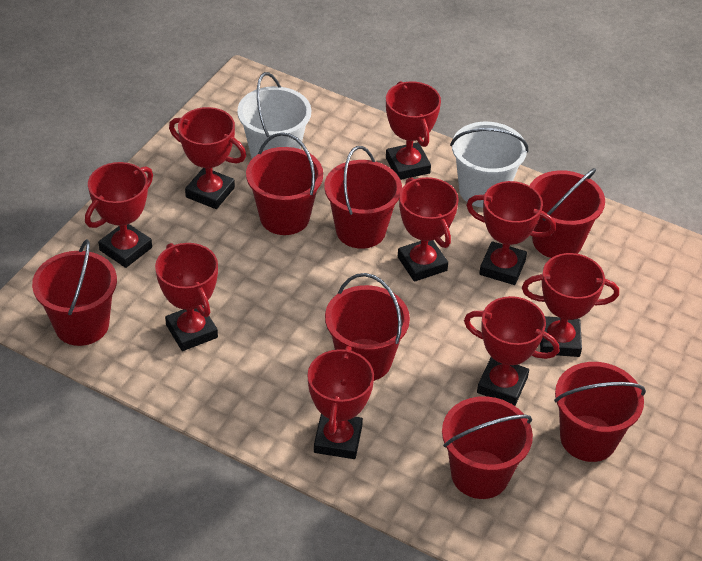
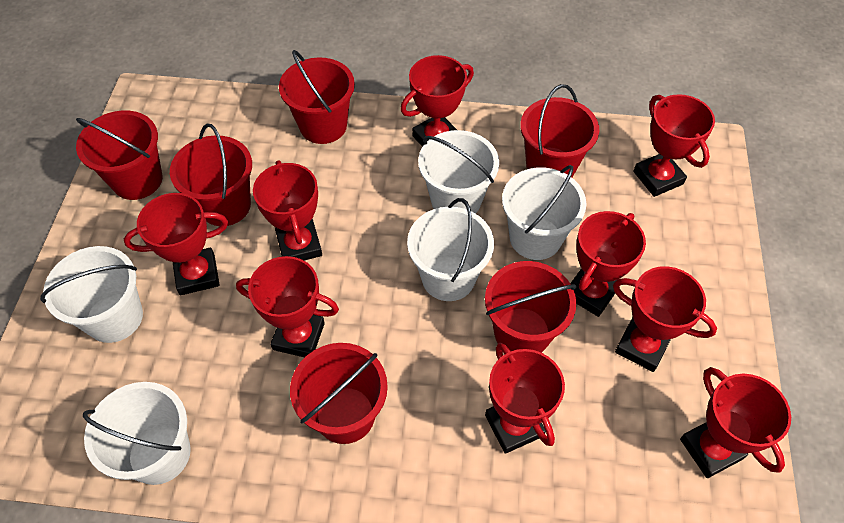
red bucket: 7 -> 6
white bucket: 2 -> 5

